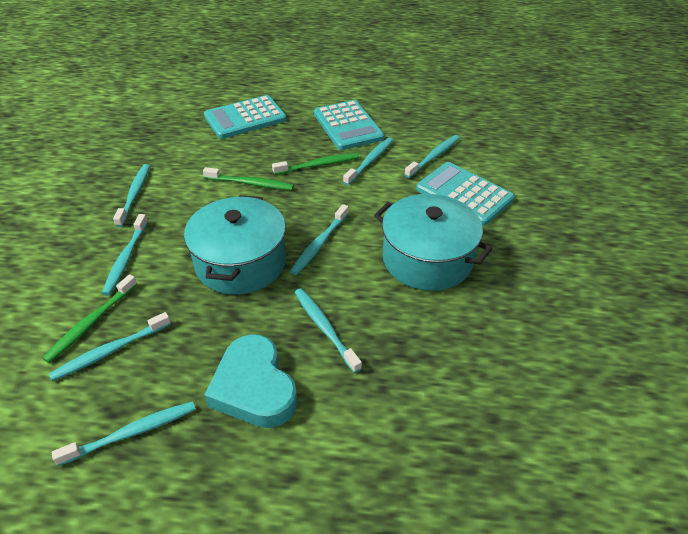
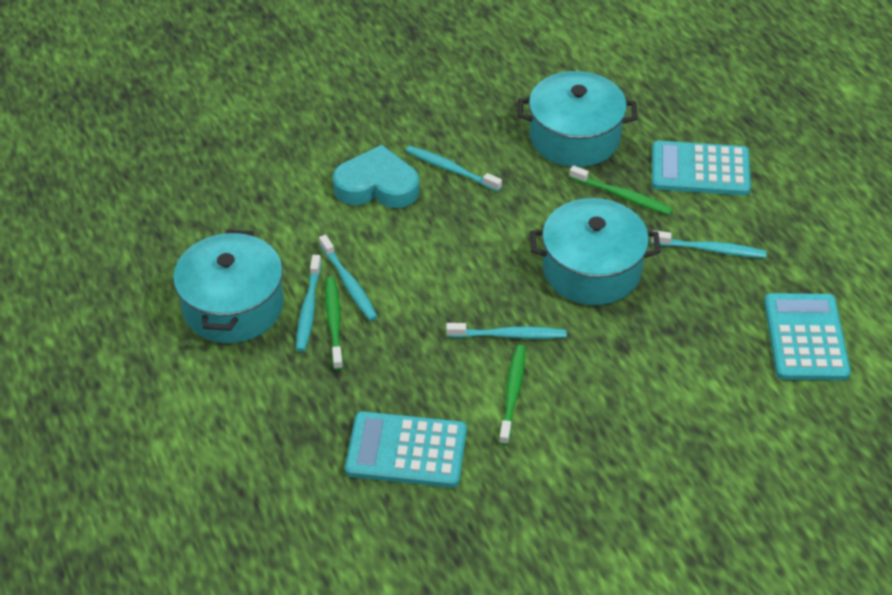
turquoise pot: 2 -> 3
turquoise toothbrush: 8 -> 5

